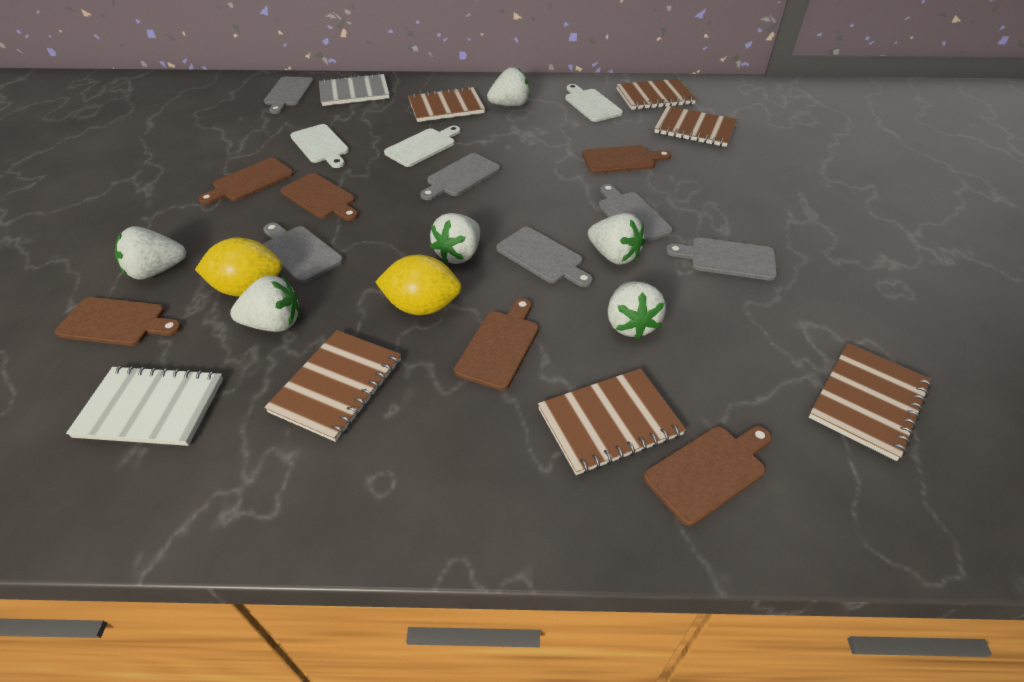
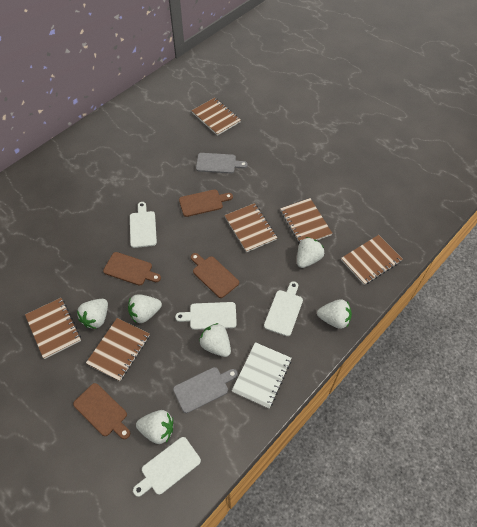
brown cutting board: 6 -> 4
grey cutting board: 6 -> 2
grey notebook: 1 -> 0
white cutting board: 3 -> 4
yellow lemon: 2 -> 0

